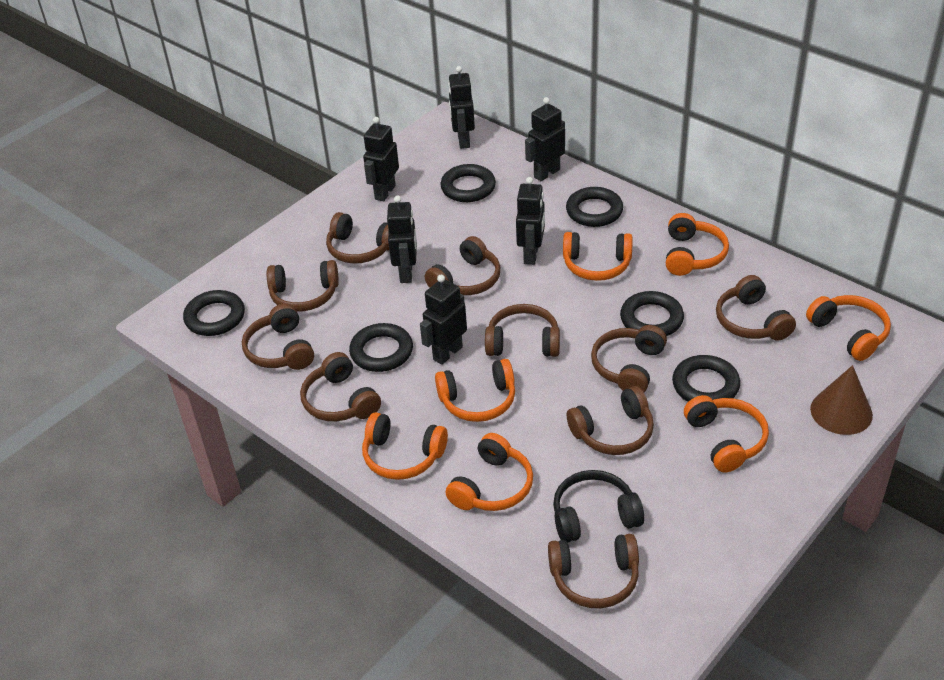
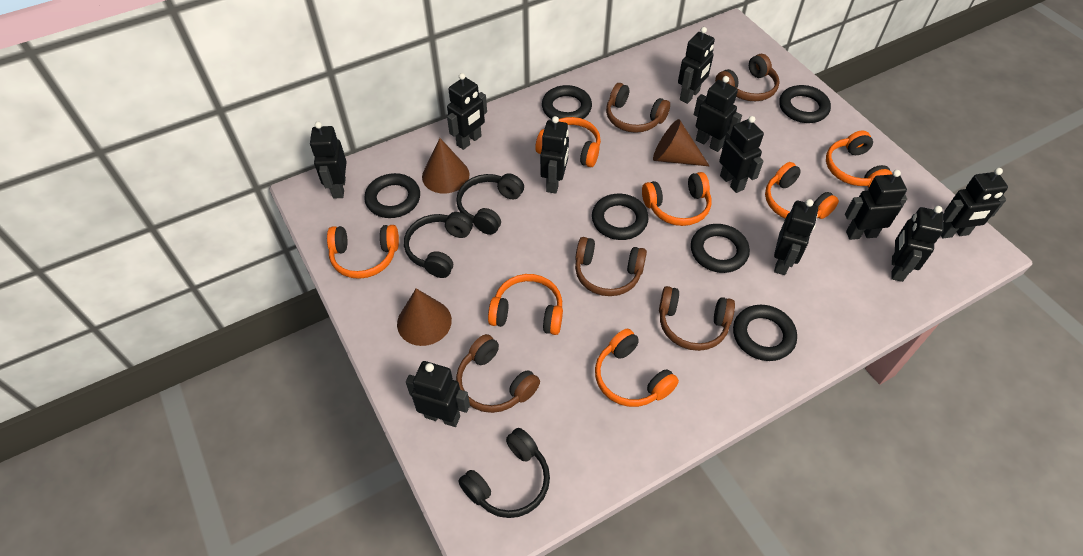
black headphones: 1 -> 3
black robot: 6 -> 11
brown cone: 1 -> 3
brown headphones: 10 -> 5

